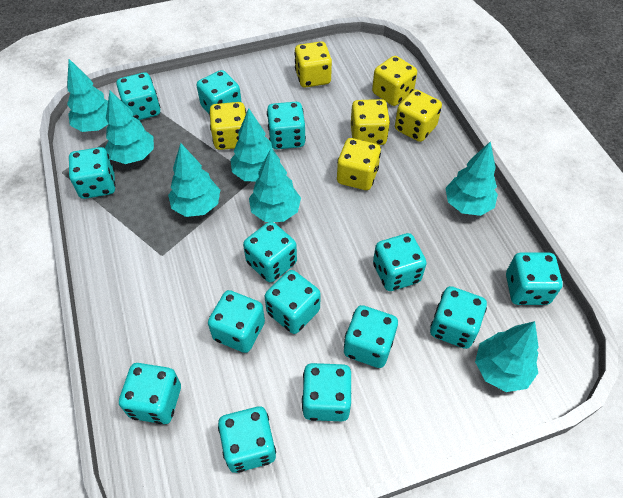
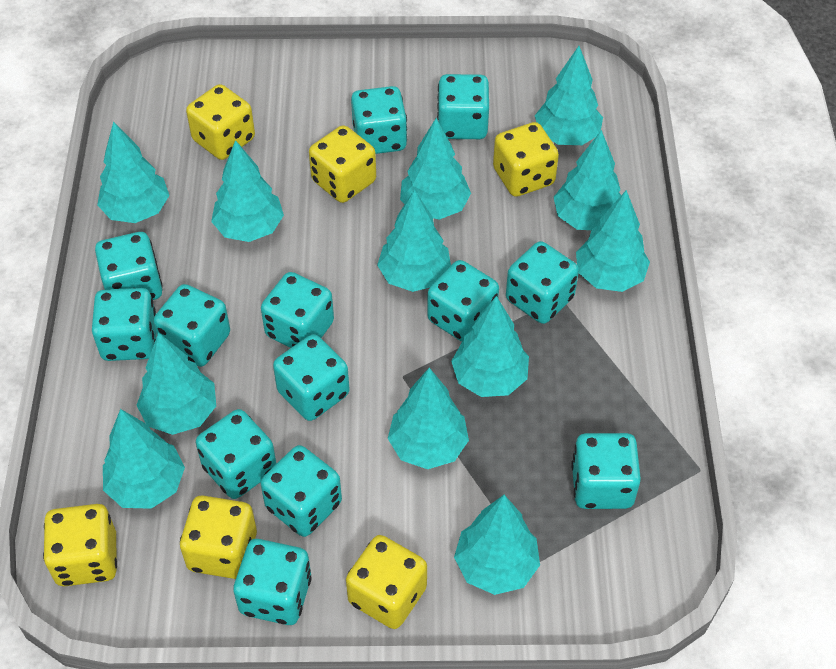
turquoise dice: 14 -> 13
turquoise tree: 7 -> 12

